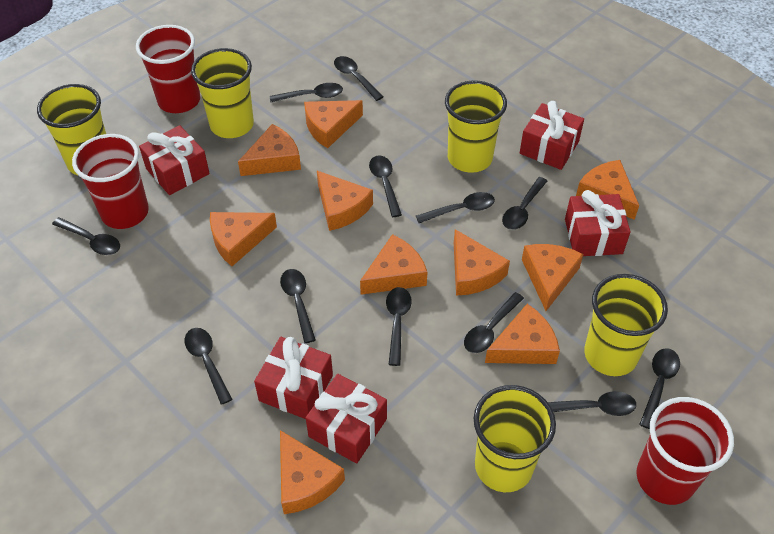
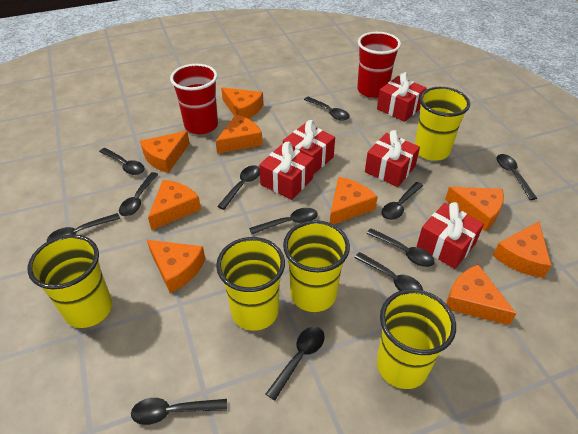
orange cheese: 10 -> 9
red cup: 3 -> 2

